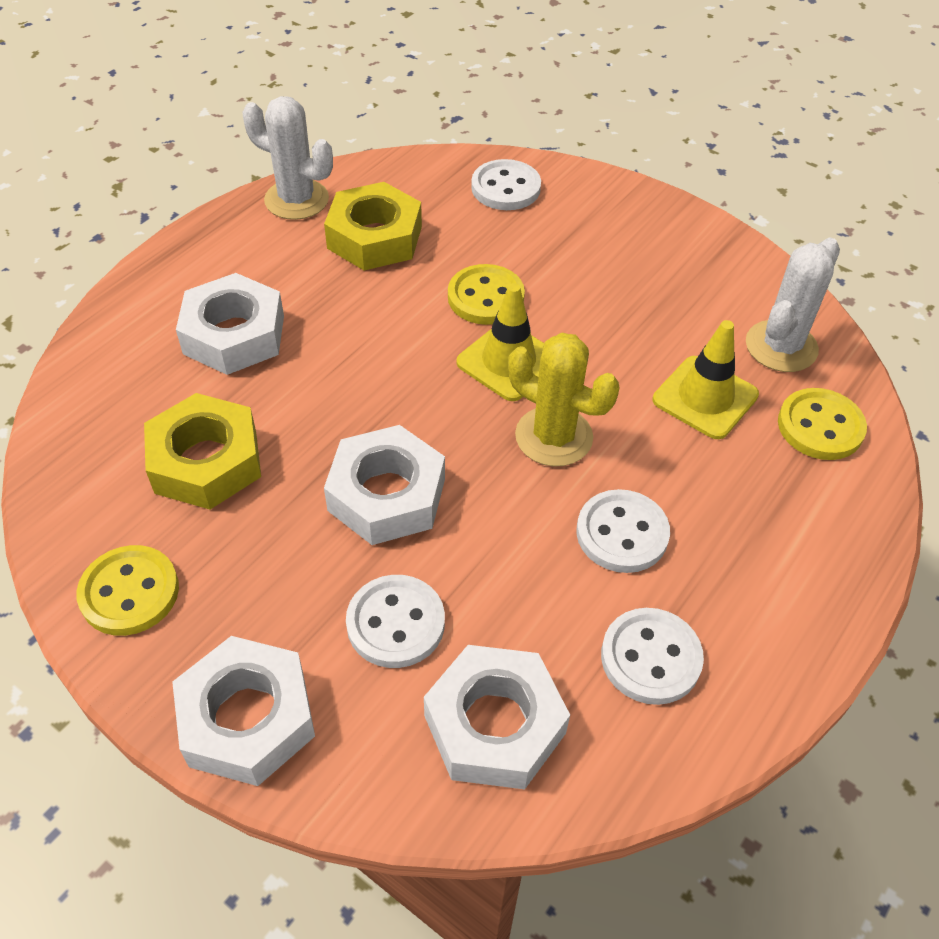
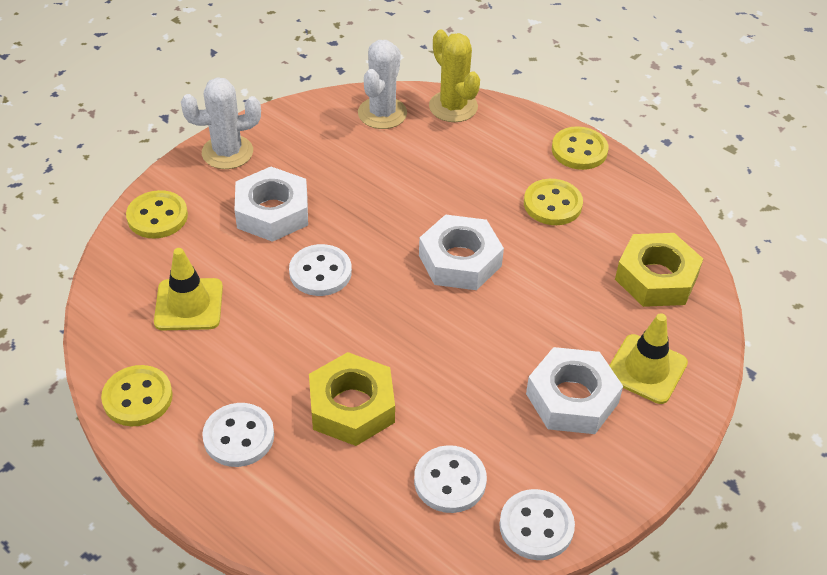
white nut: 4 -> 3
yellow button: 3 -> 4

